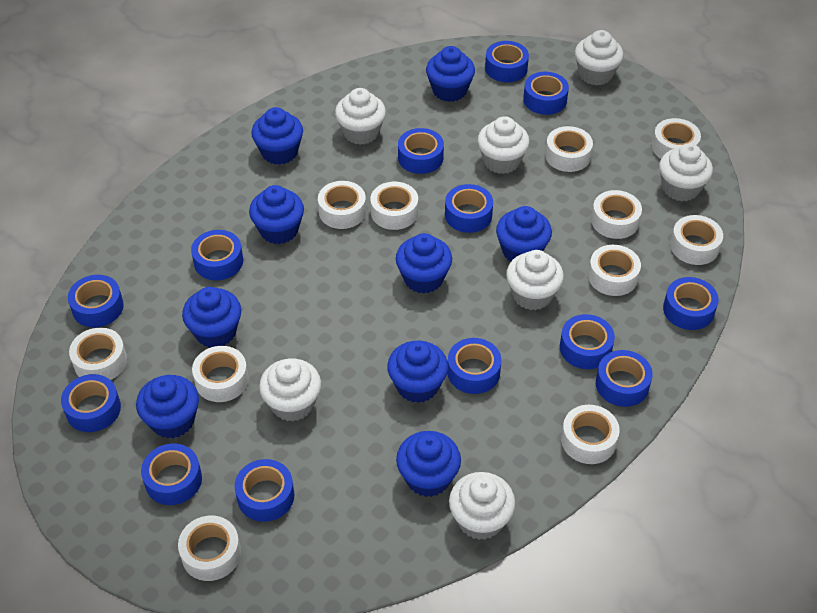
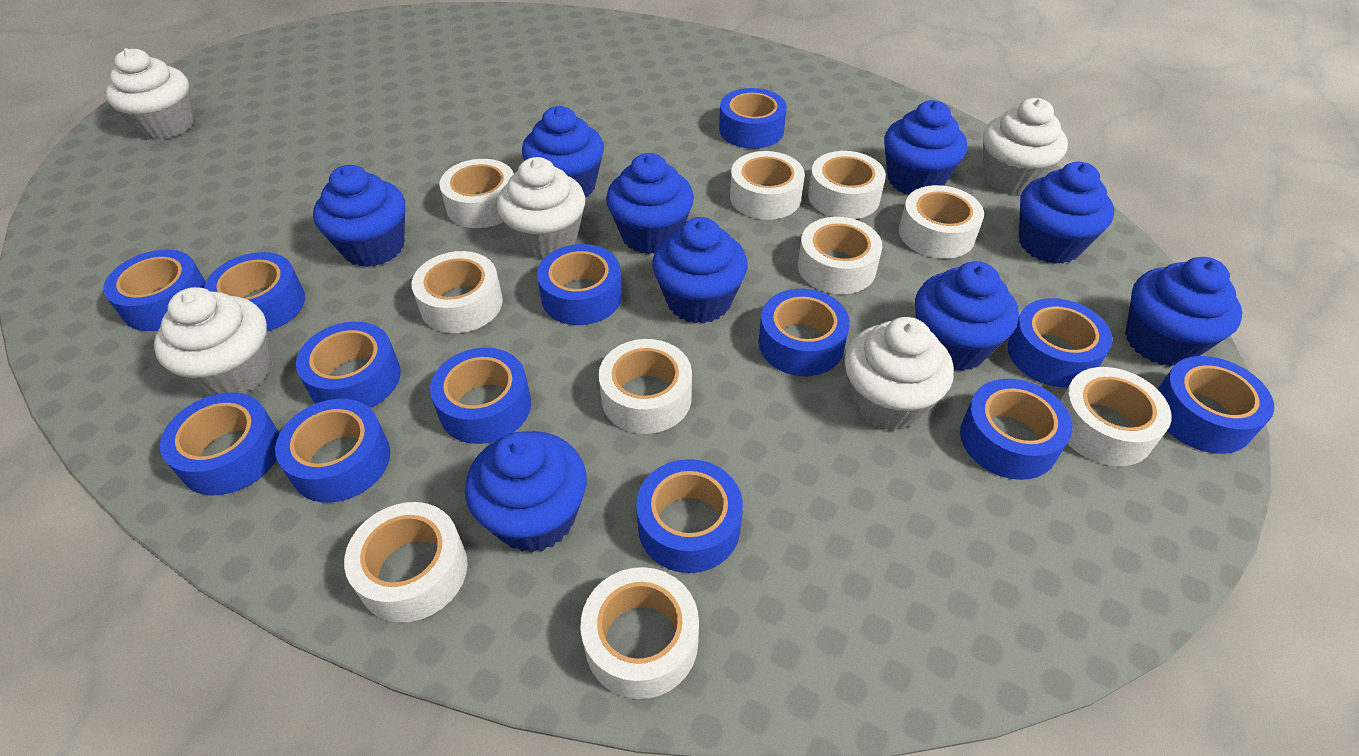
white cupcake: 7 -> 5
white tape: 11 -> 10

